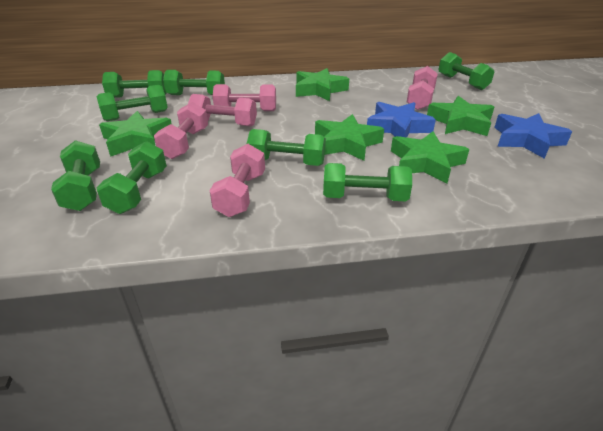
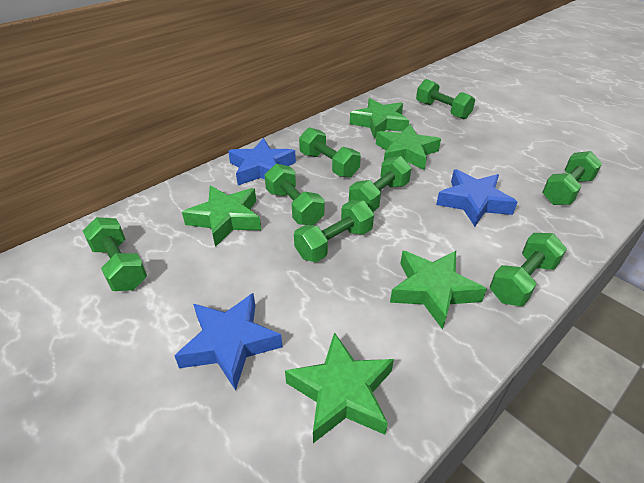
blue star: 2 -> 3
pink dumbbell: 5 -> 0

